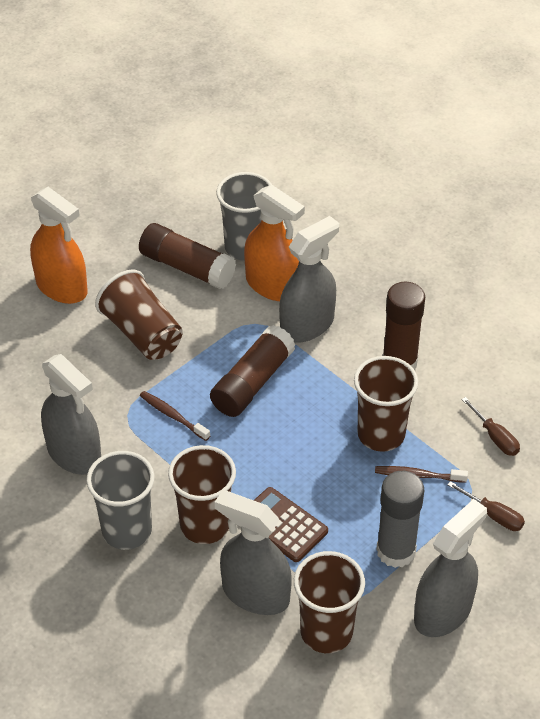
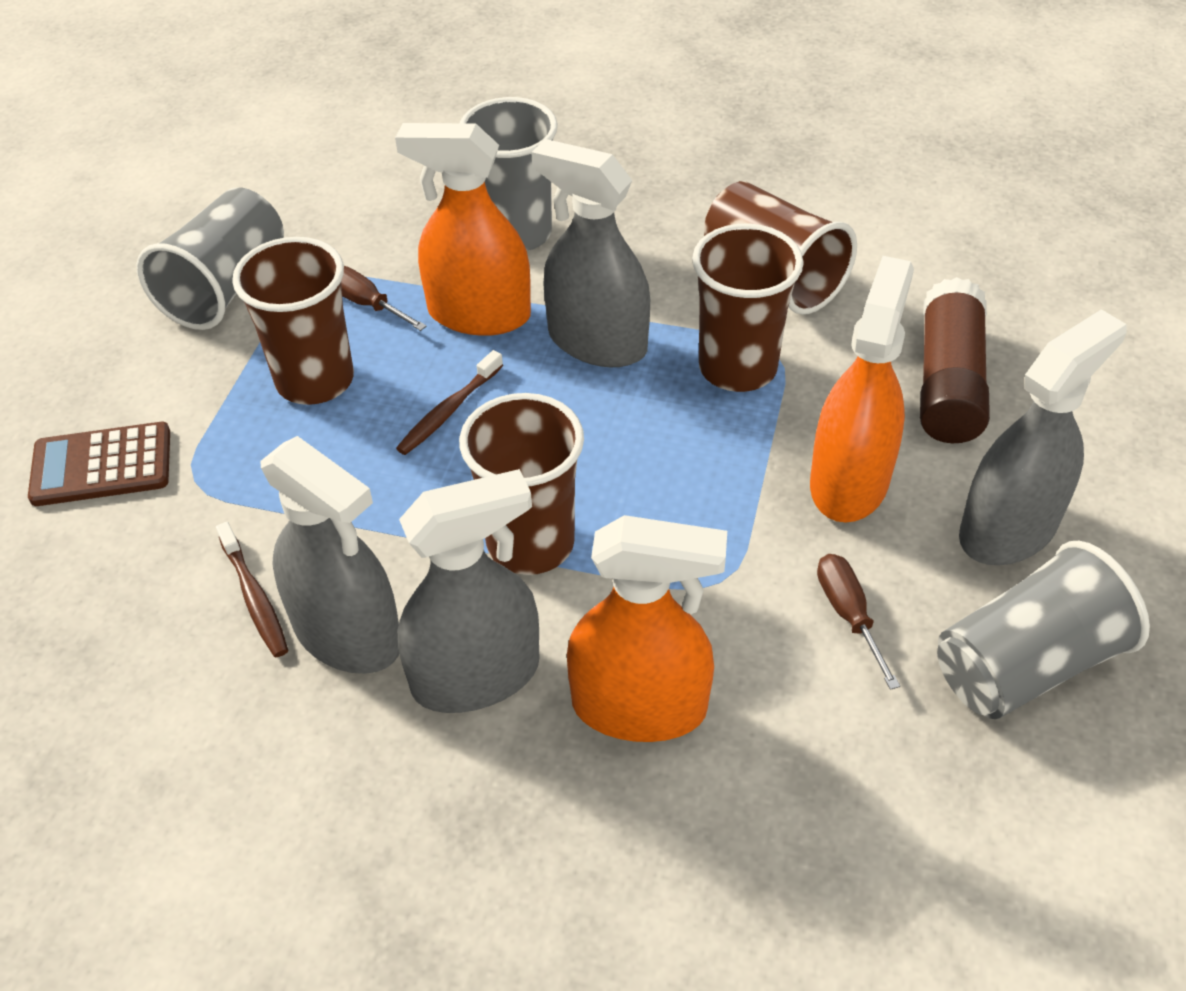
brown glue stick: 3 -> 1
grey cup: 2 -> 3
grey glue stick: 1 -> 0
orange spray bottle: 2 -> 3

